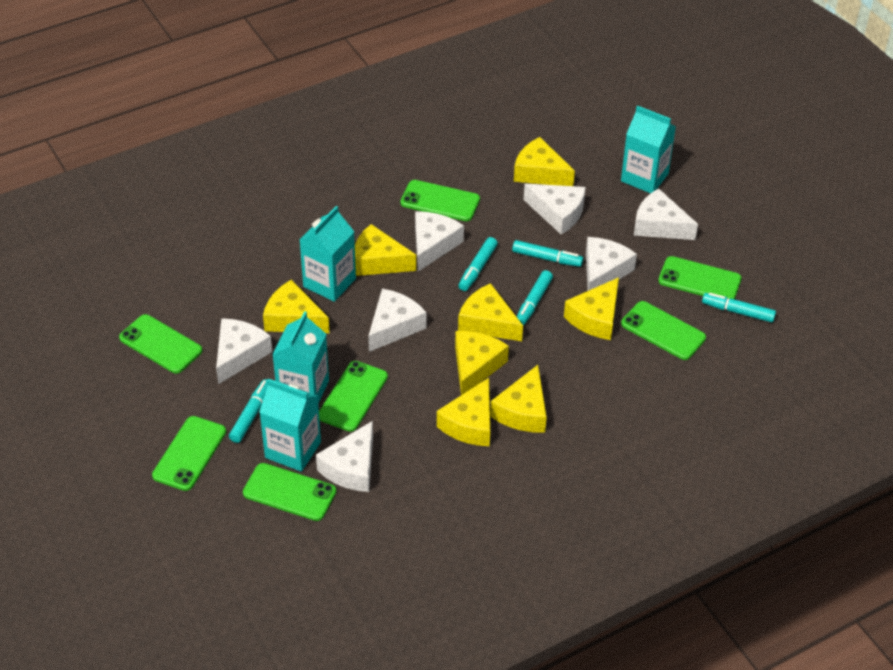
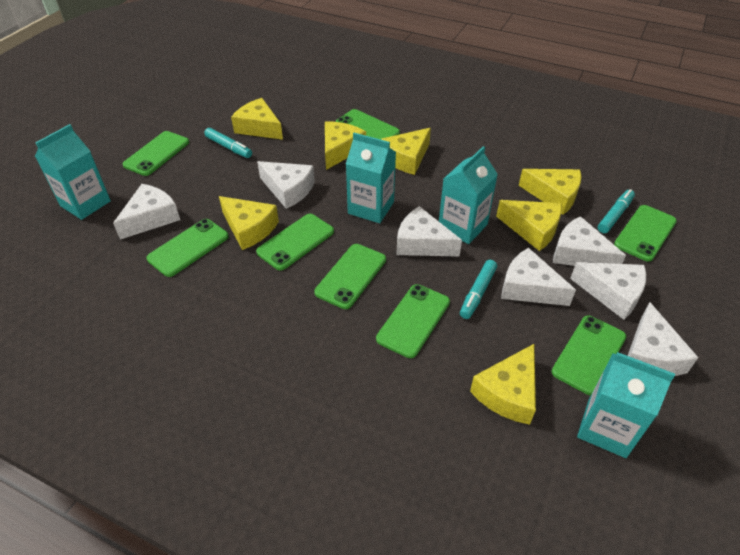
green phone: 7 -> 8
turquoise marker: 5 -> 3
yellow cheese: 8 -> 7

